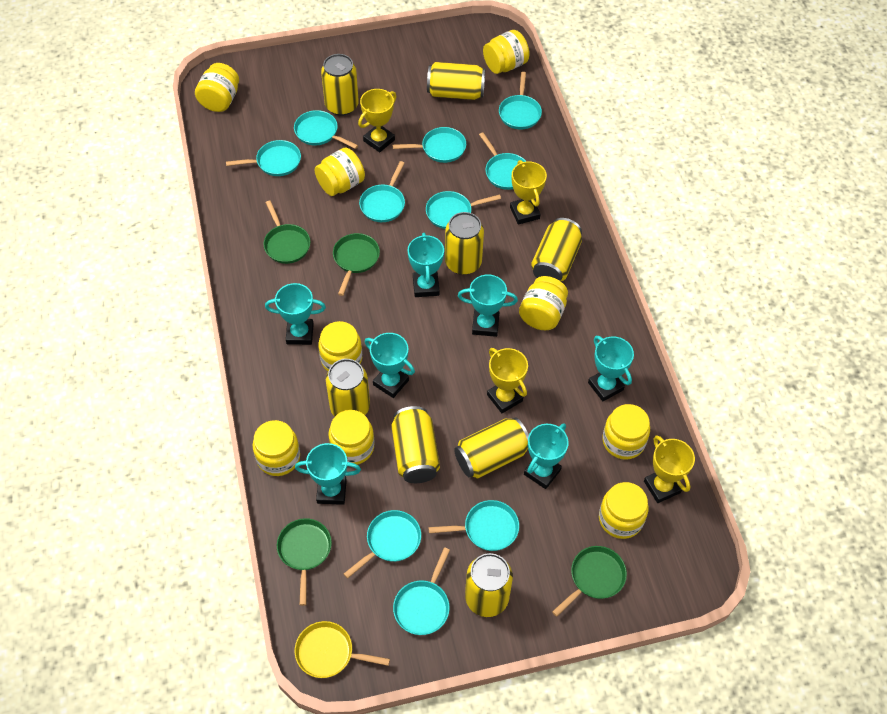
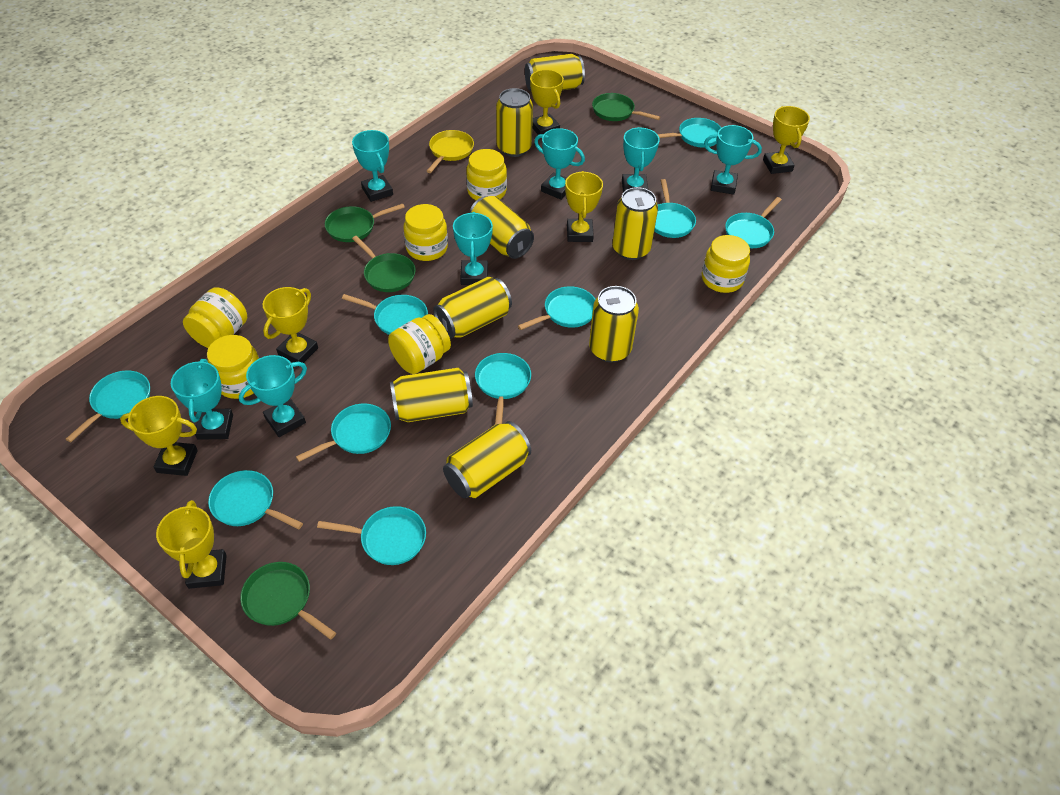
yellow jar: 9 -> 6
yellow trophy: 4 -> 6

